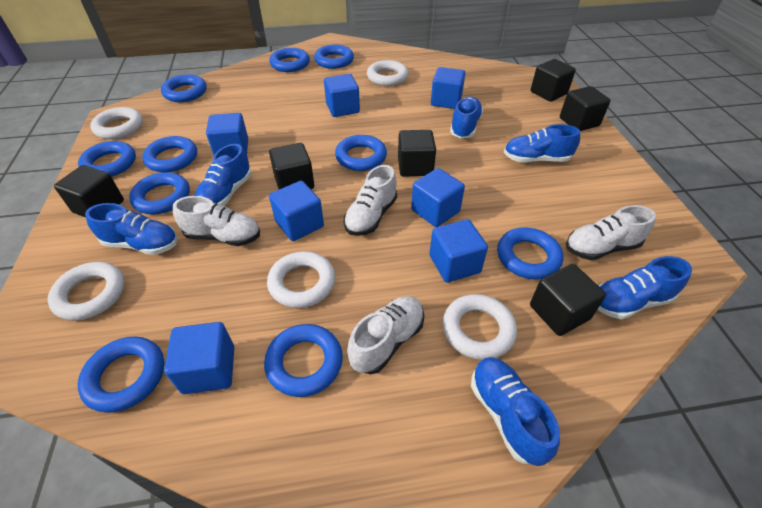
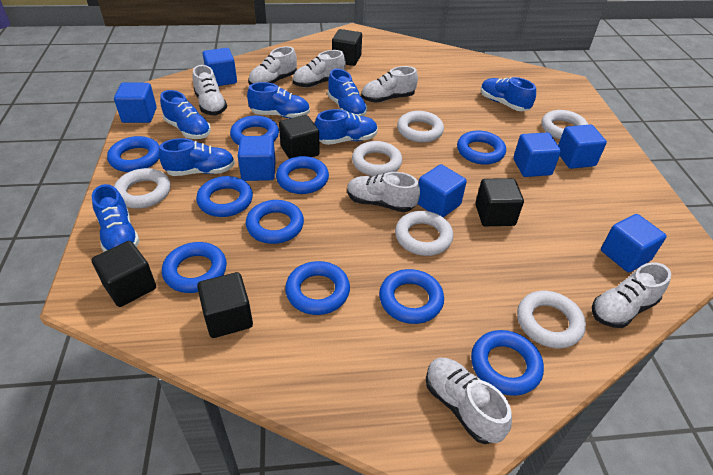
black cube: 6 -> 5
blue shoe: 6 -> 7
white ring: 5 -> 6
white shoe: 4 -> 7

